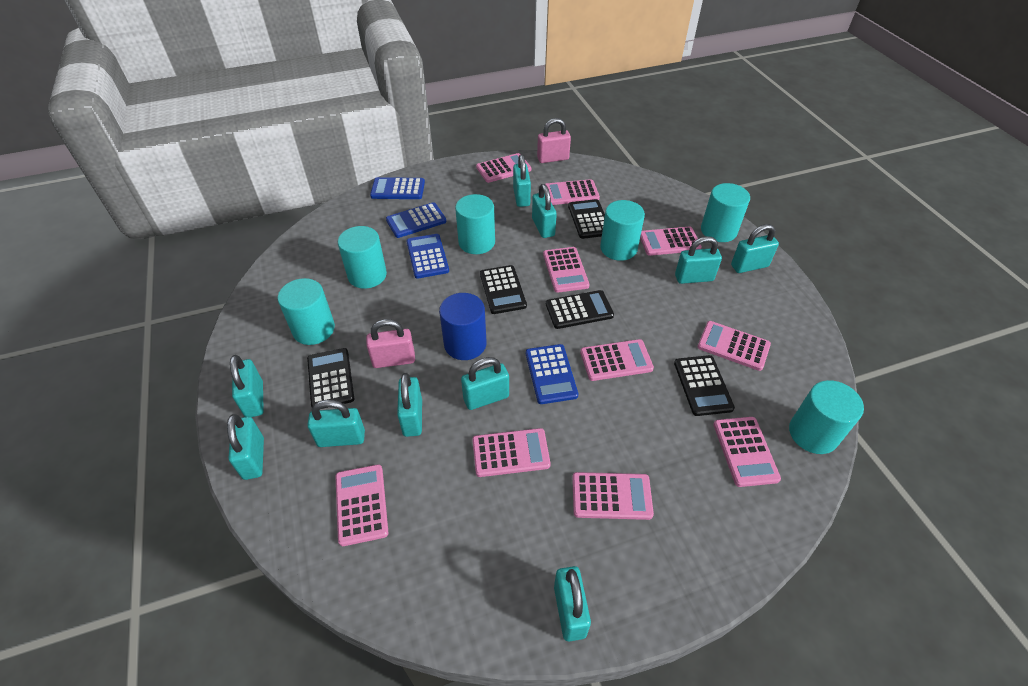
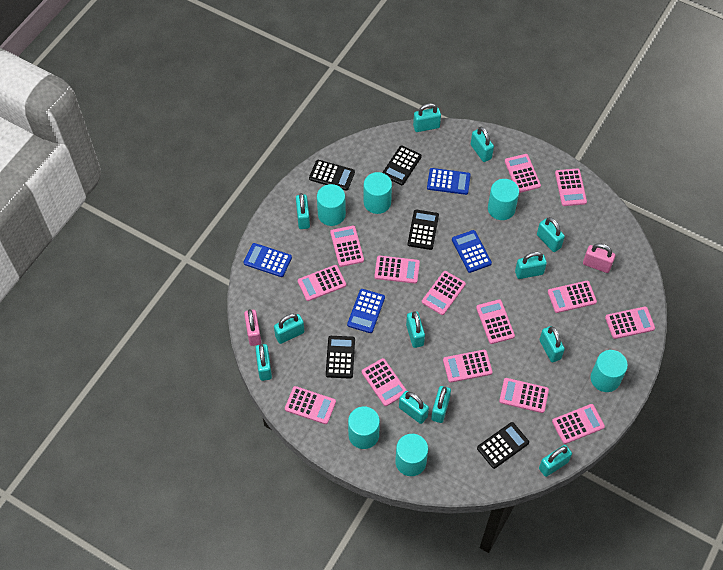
blue cylinder: 1 -> 0
pink calculator: 10 -> 14
turquoise padlock: 10 -> 12

